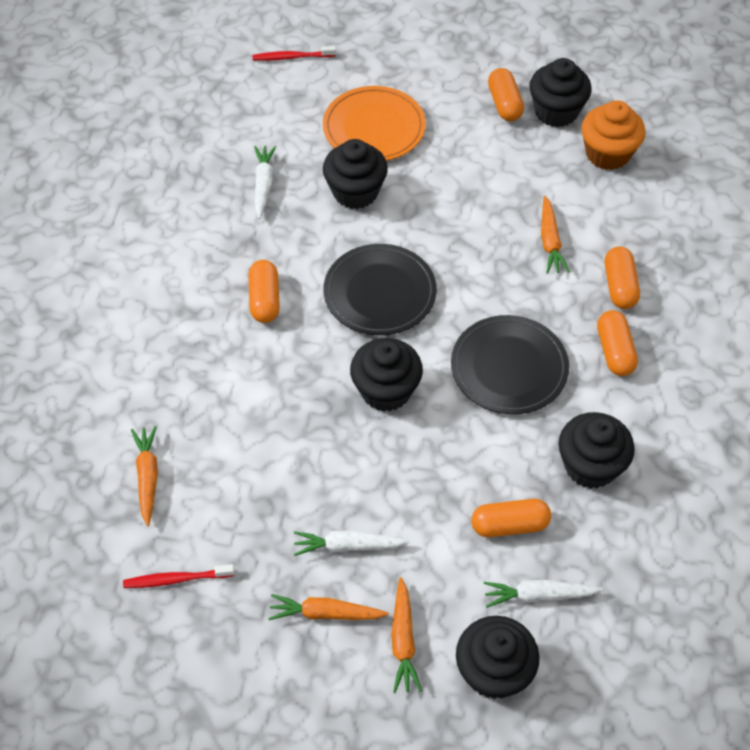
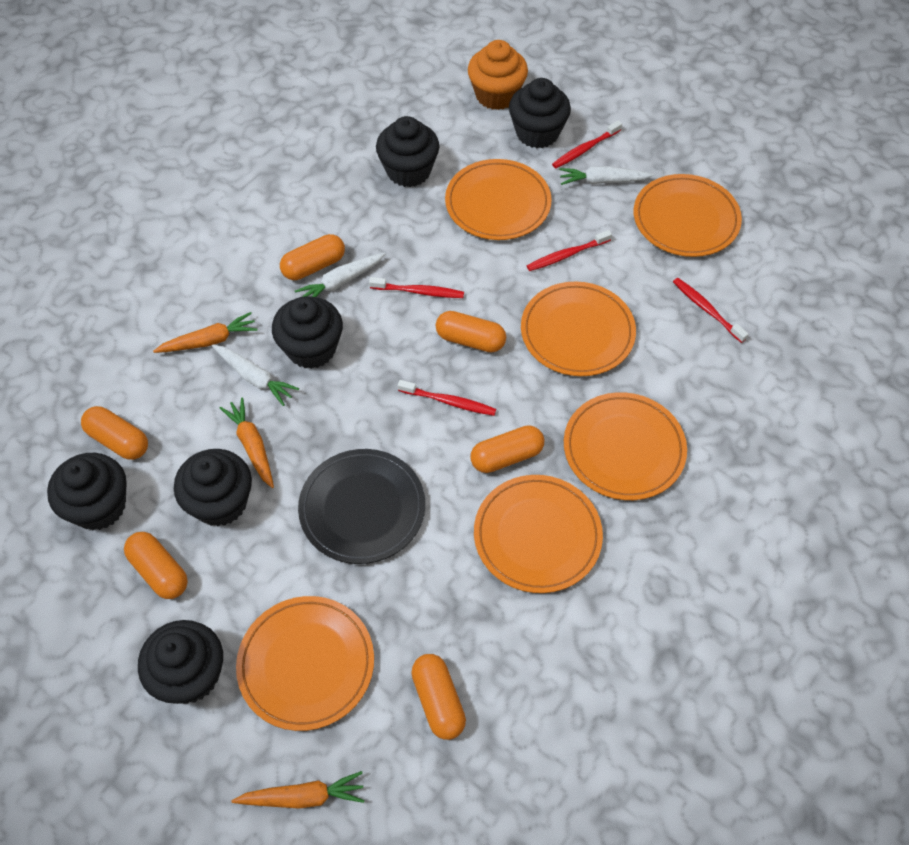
black cupcake: 5 -> 6
black plate: 2 -> 1
orange capsule: 5 -> 6
orange carrot: 4 -> 3
orange plate: 1 -> 6
red toothbrush: 2 -> 5

